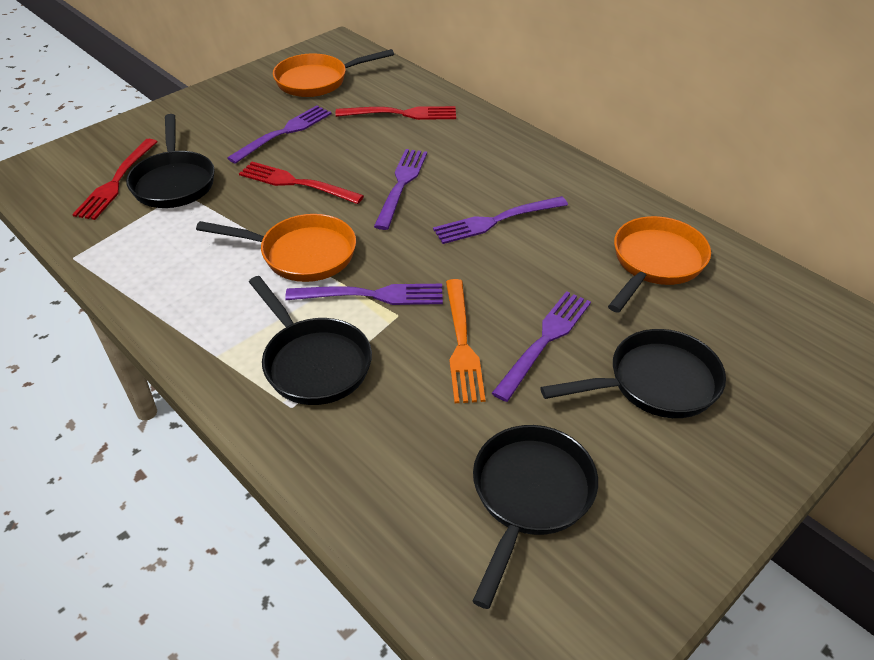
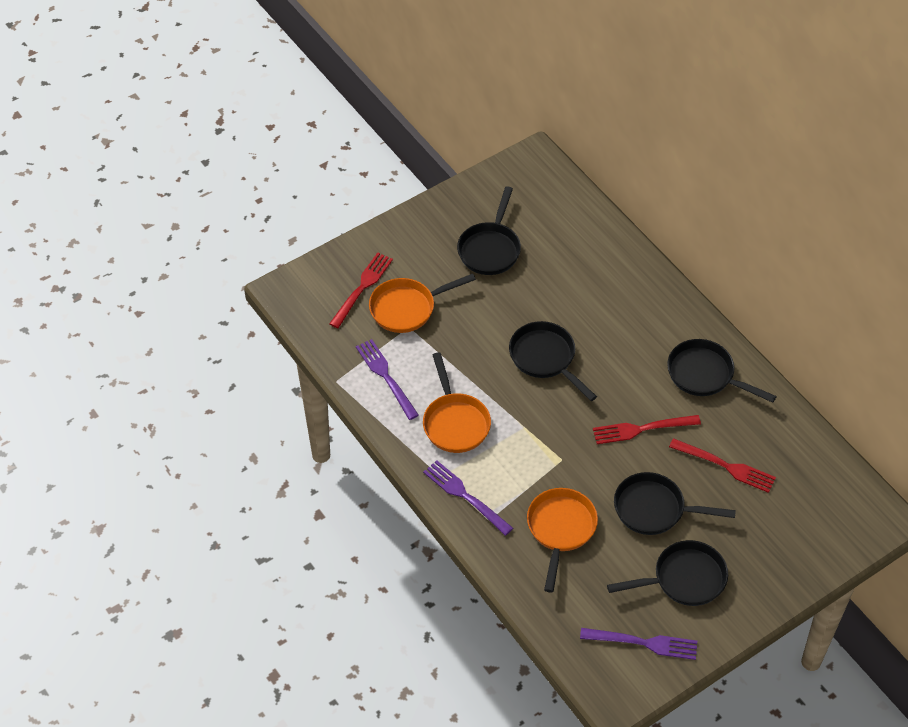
black pan: 4 -> 5
orange fork: 1 -> 0
purple fork: 5 -> 3

